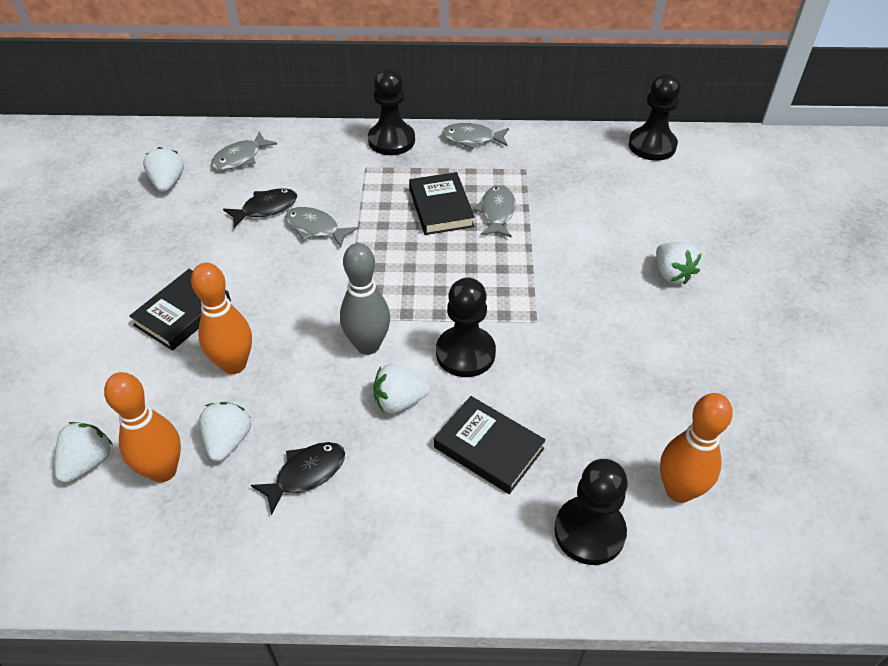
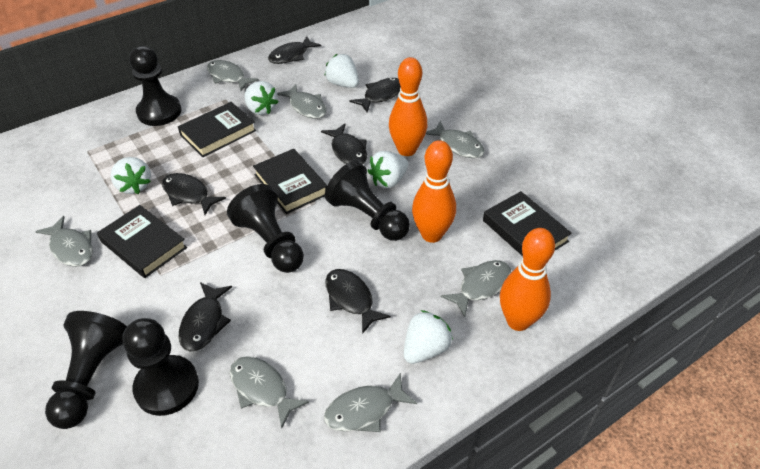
black book: 3 -> 4
black fish: 2 -> 6
black pawn: 4 -> 5
grey bowling pin: 1 -> 0
grey fish: 4 -> 7

